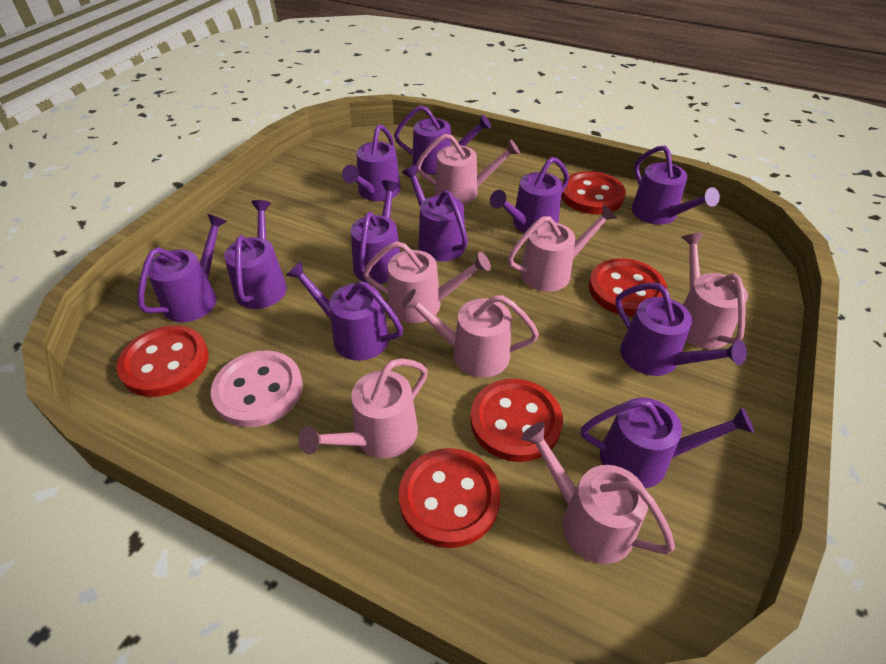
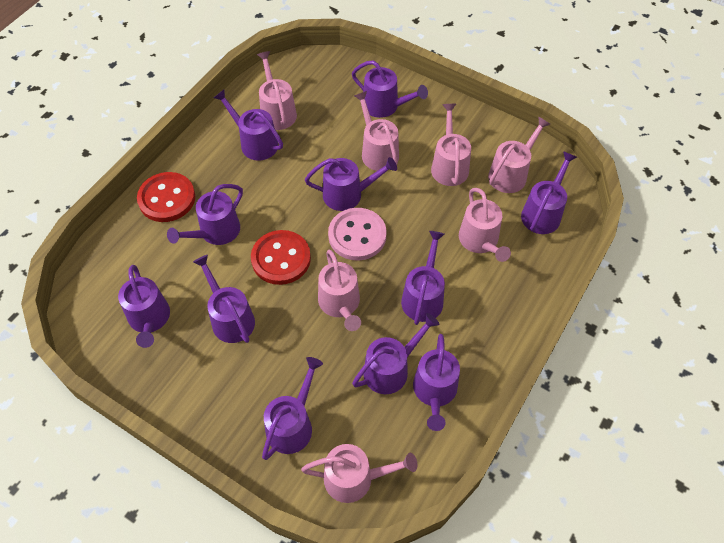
red button: 5 -> 2

